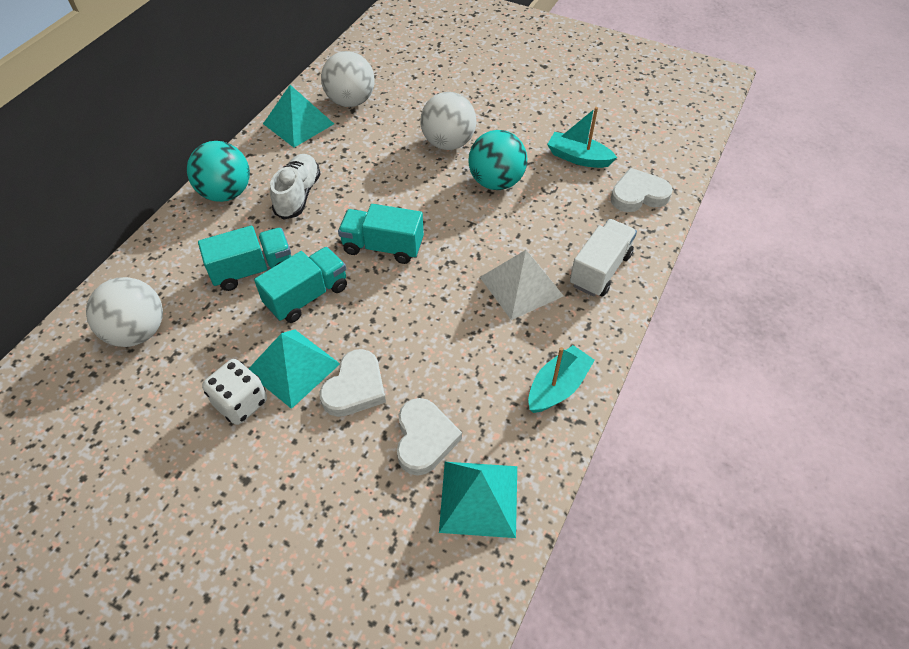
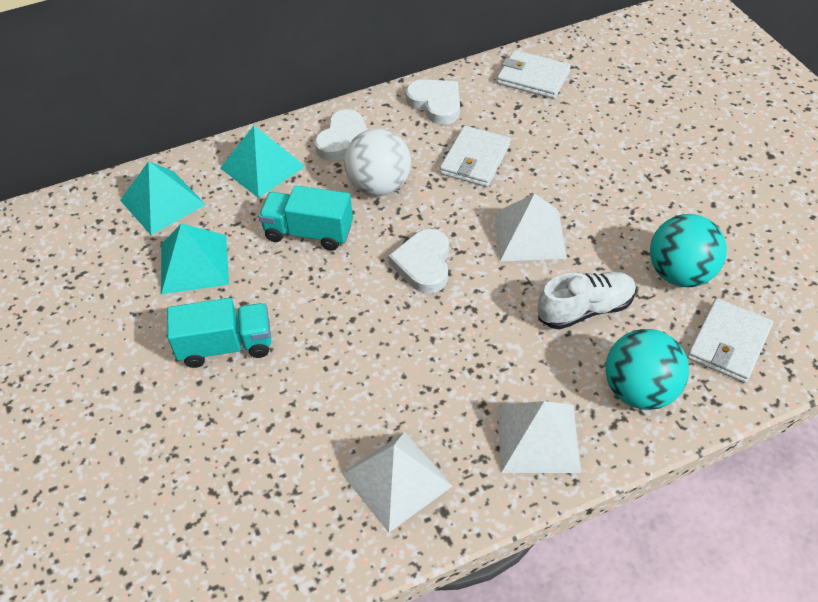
turquoise boat: 2 -> 0
turquoise truck: 3 -> 2
white ball: 3 -> 1
white dice: 1 -> 0
white pyramid: 1 -> 3
white truck: 1 -> 0
white wallet: 0 -> 3

